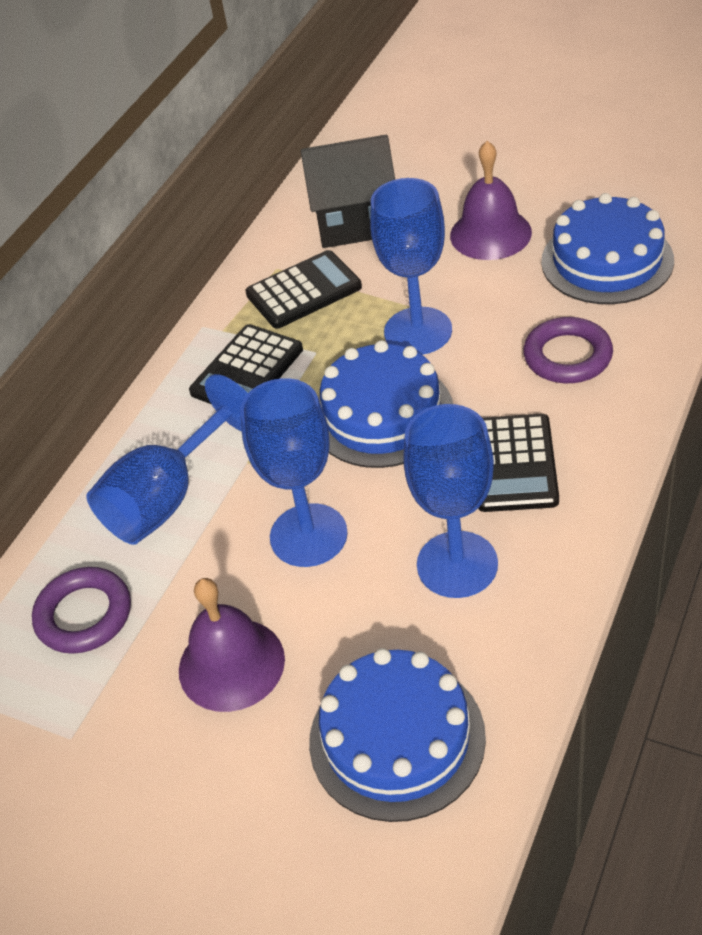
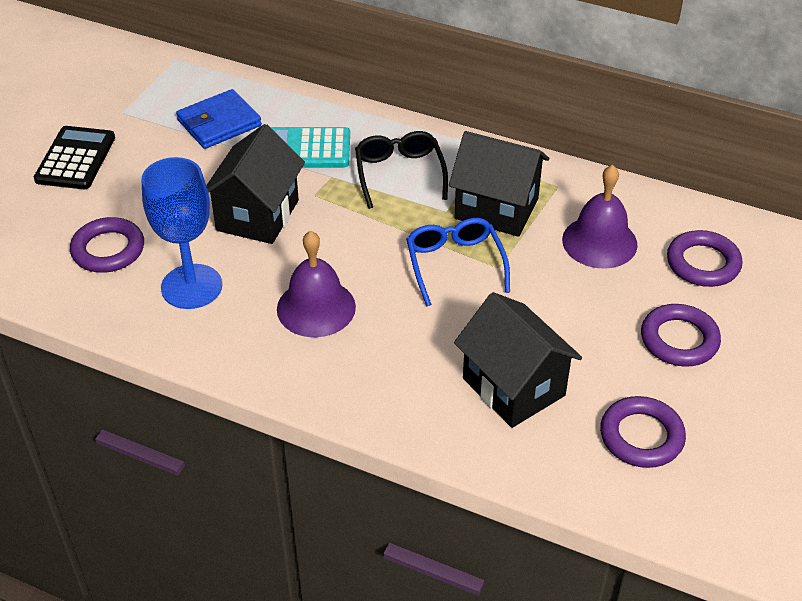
black calculator: 3 -> 1
black glasses: 0 -> 1
black house: 1 -> 3
blue cake: 3 -> 0
blue glasses: 0 -> 1
blue goblet: 4 -> 1
blue wallet: 0 -> 1
purple ring: 2 -> 4
turquoise calculator: 0 -> 1

